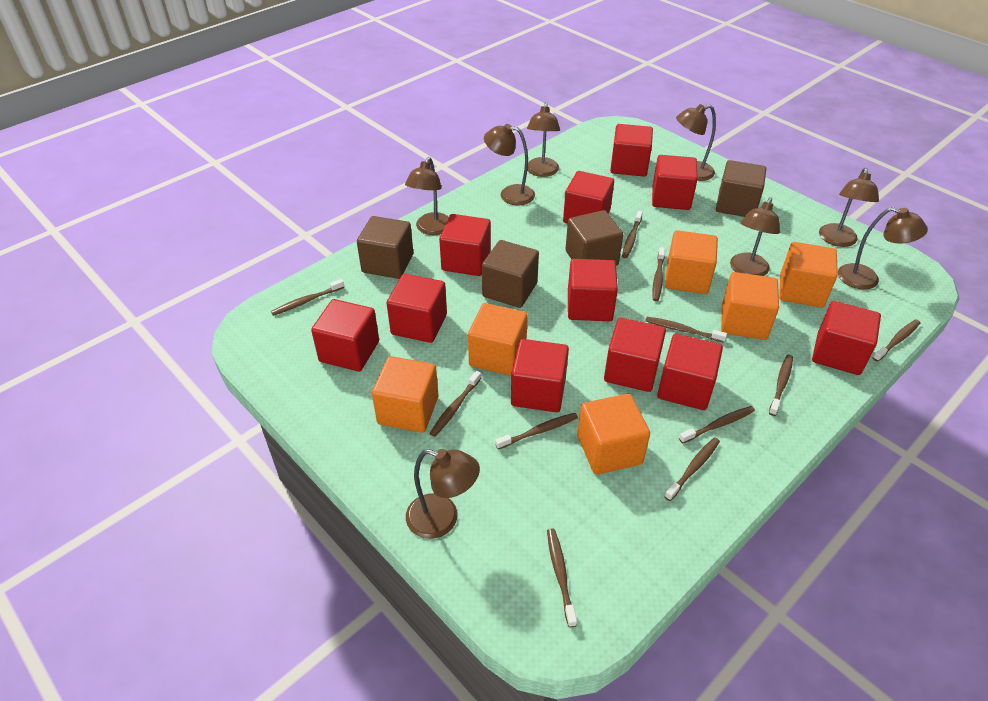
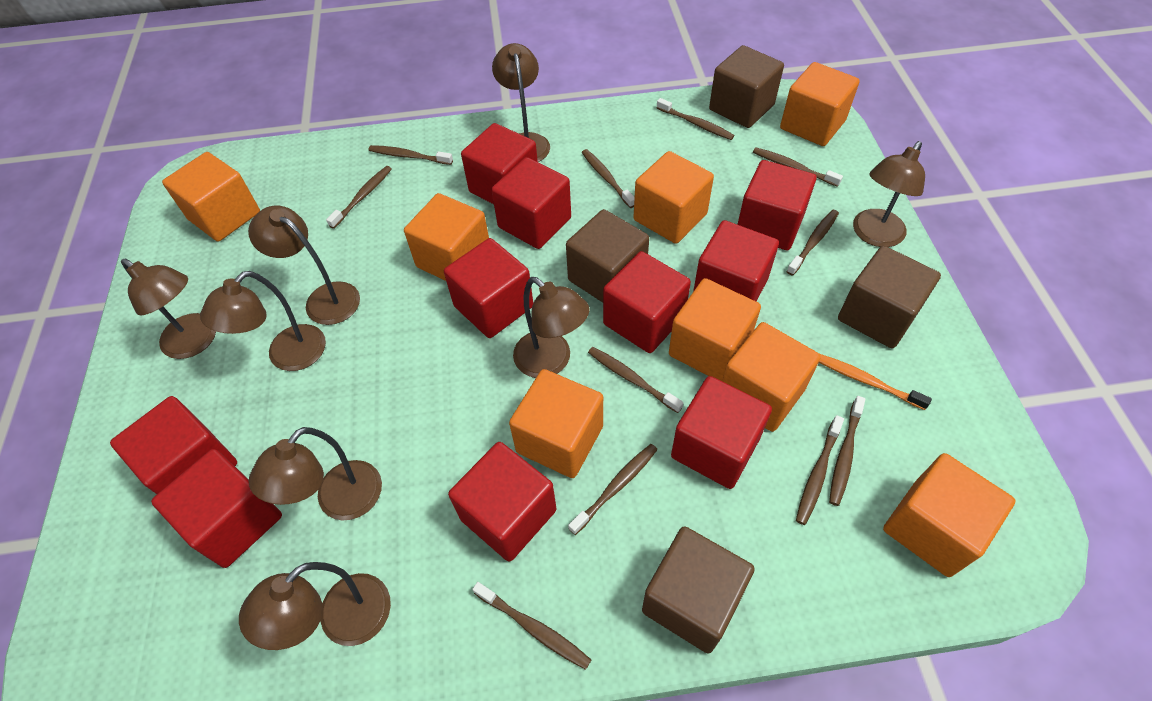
orange cube: 6 -> 8
orange toothbrush: 0 -> 1
red cube: 11 -> 10

